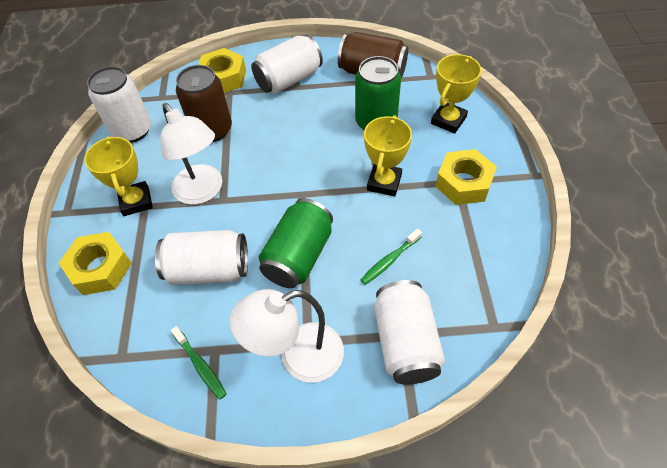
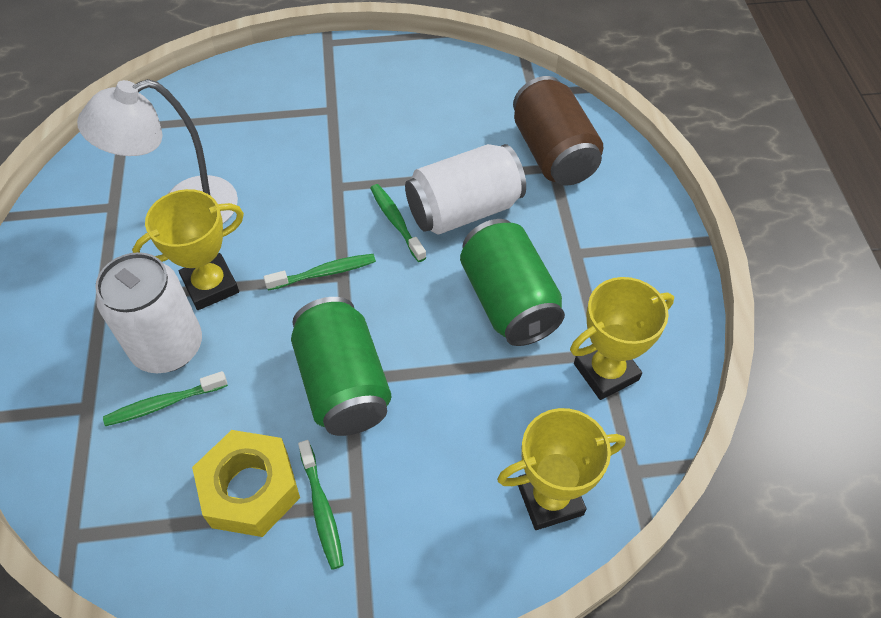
brown can: 2 -> 1
green toothbrush: 2 -> 4
white can: 4 -> 2
white lamp: 2 -> 1
yellow nut: 3 -> 1

